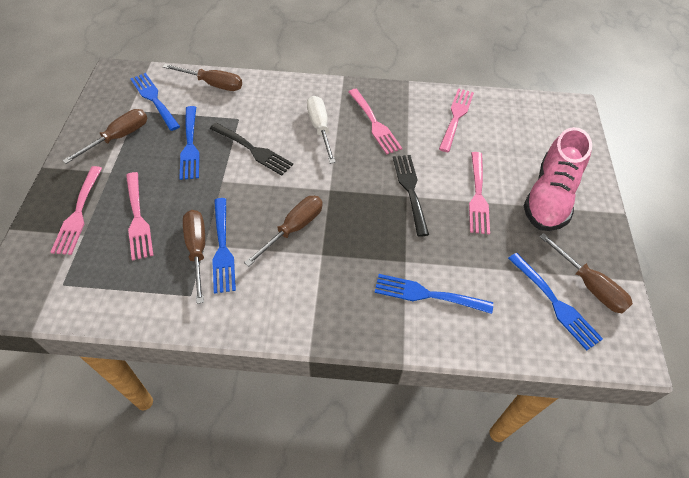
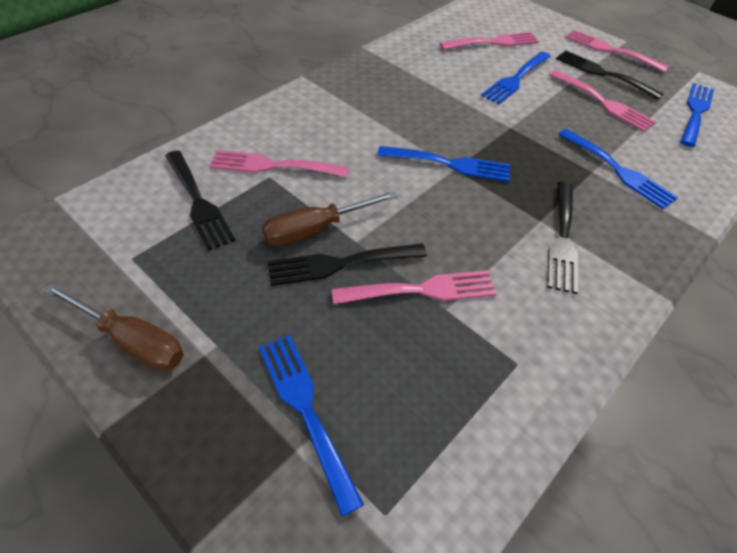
black fork: 2 -> 4
brown screwdriver: 5 -> 2
pink shoe: 1 -> 0
white screwdriver: 1 -> 0

